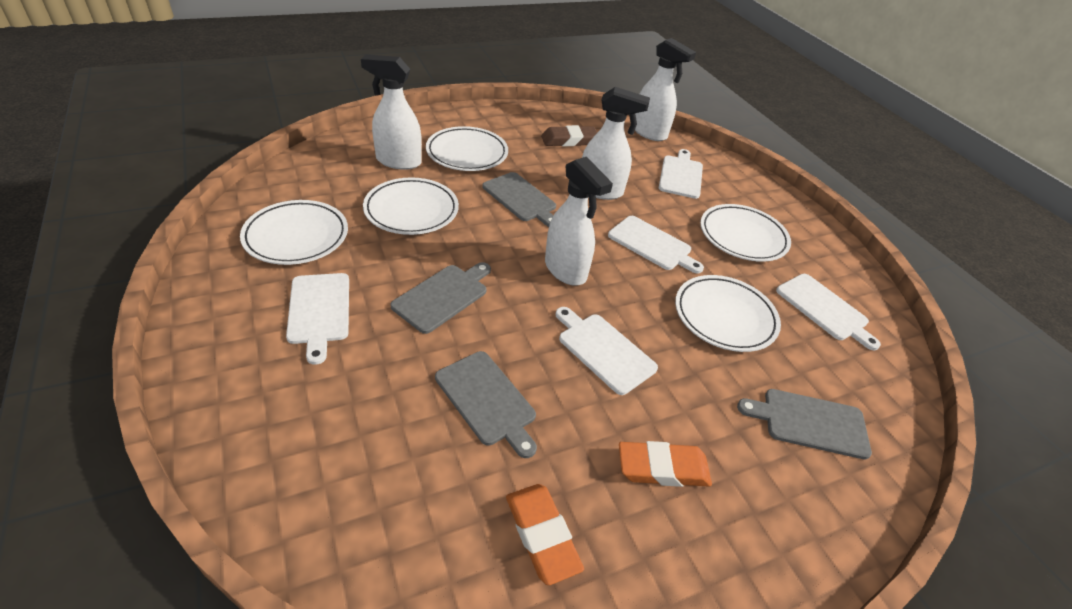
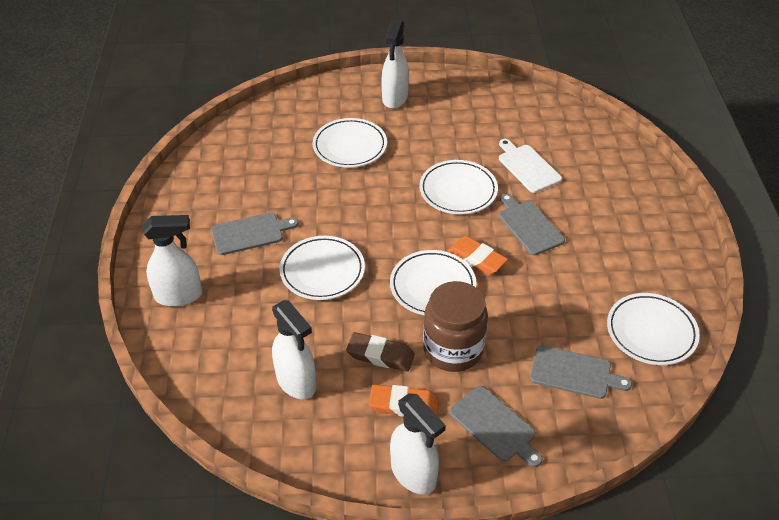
brown jar: 0 -> 1
white cutting board: 5 -> 1

